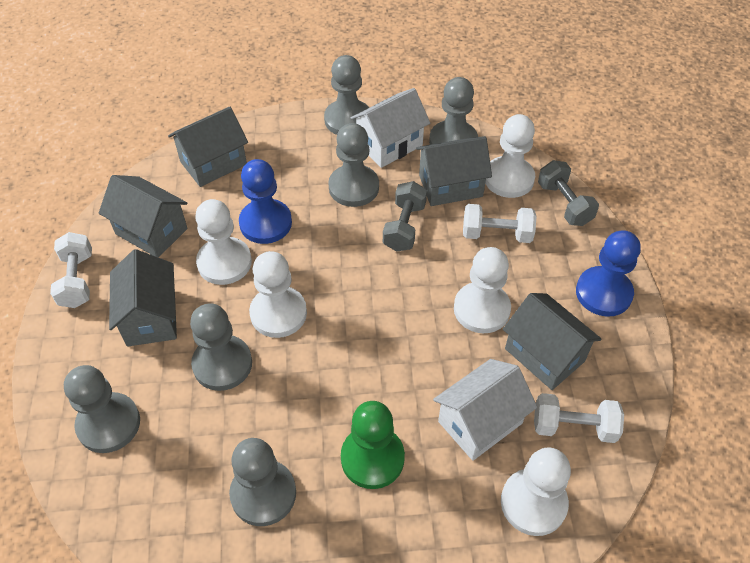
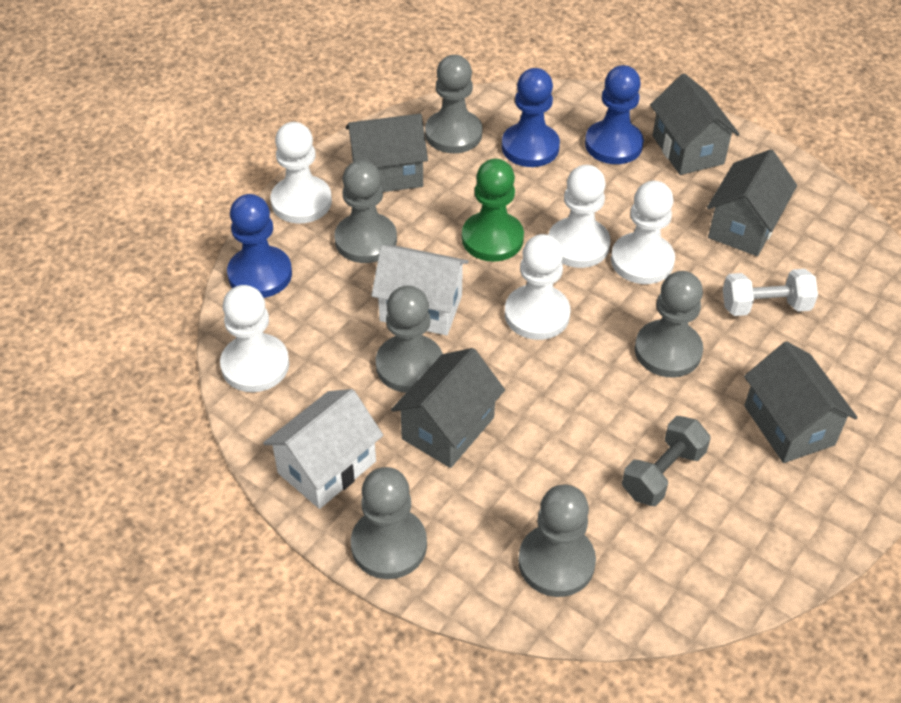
blue pawn: 2 -> 3
grey dumbbell: 2 -> 1
white dumbbell: 3 -> 1

